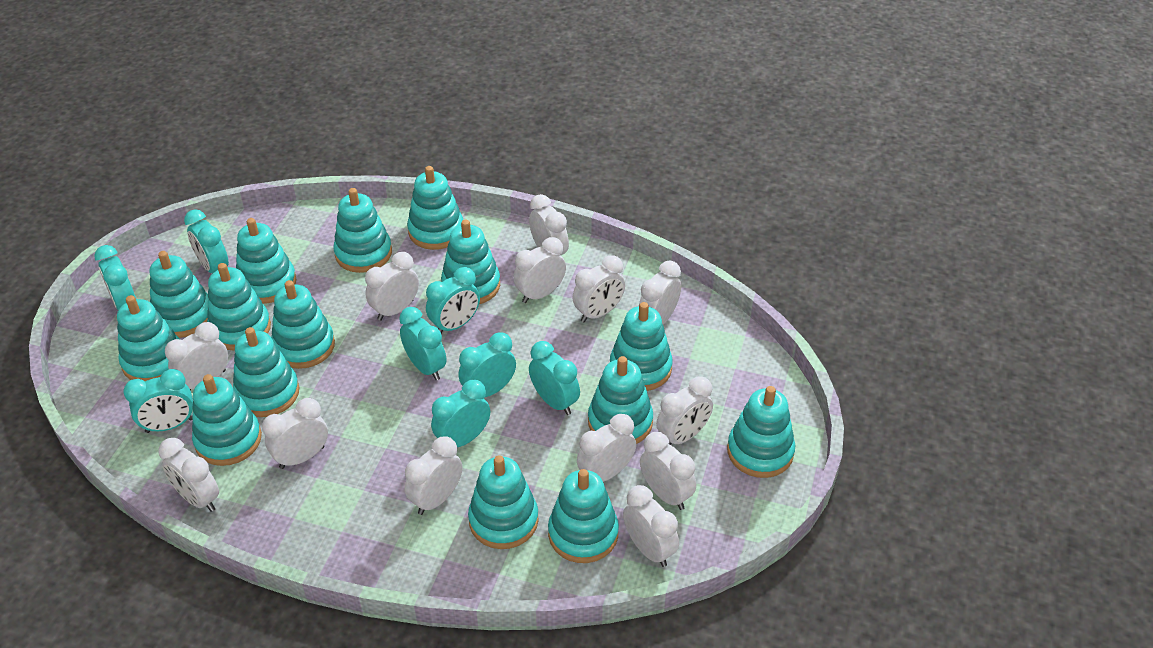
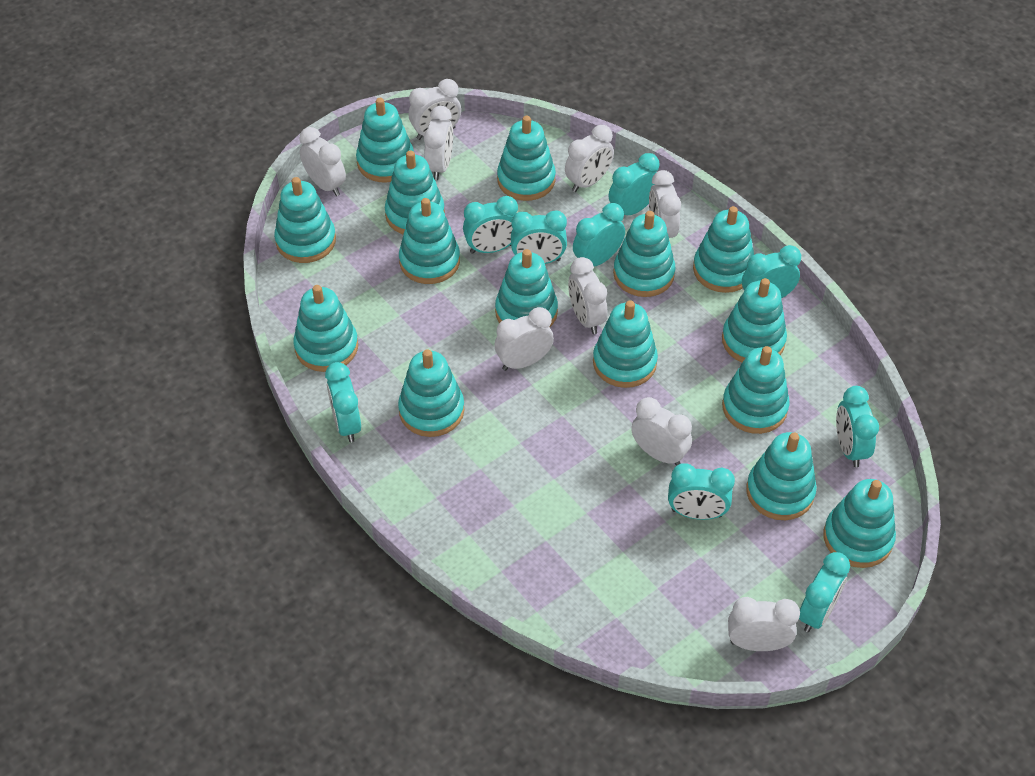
turquoise clock: 8 -> 9
white clock: 13 -> 9

